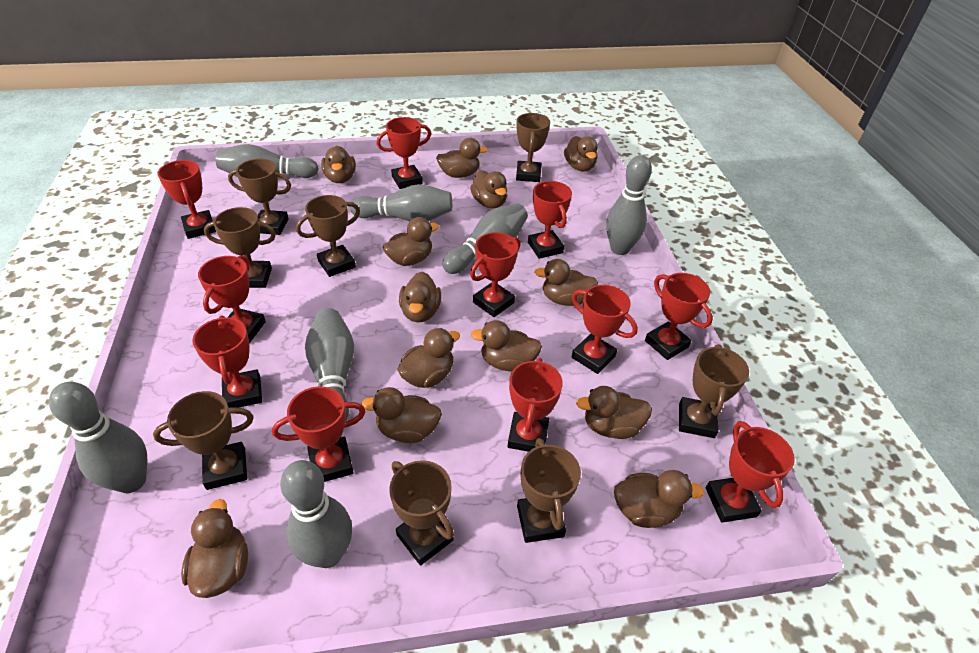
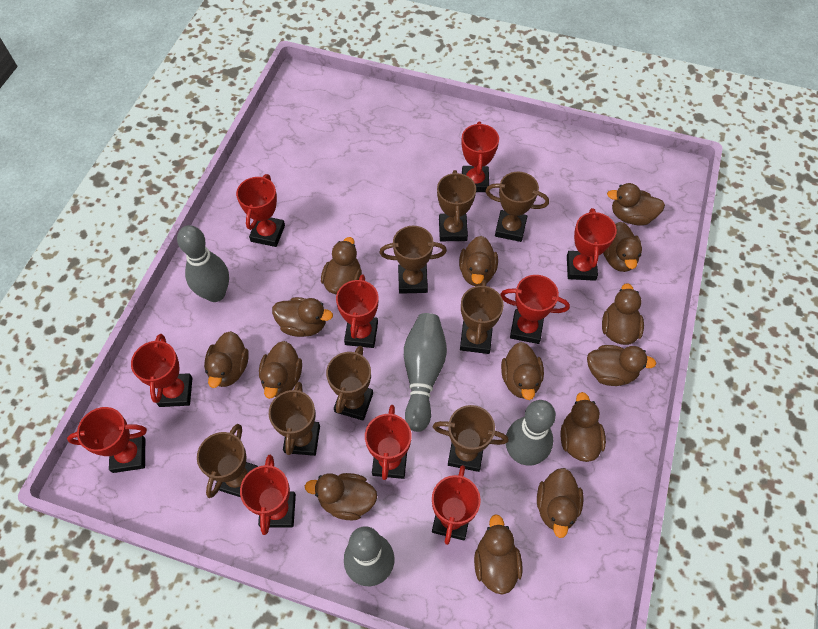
brown duck: 13 -> 14
grey bowling pin: 7 -> 4
red trophy: 11 -> 10

